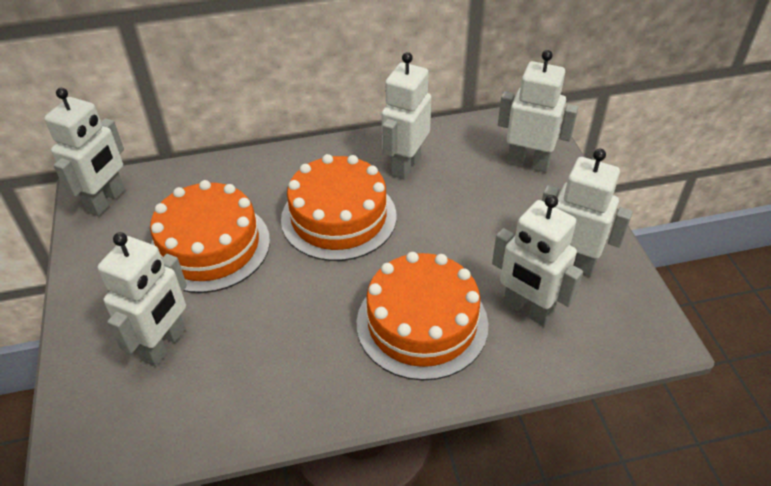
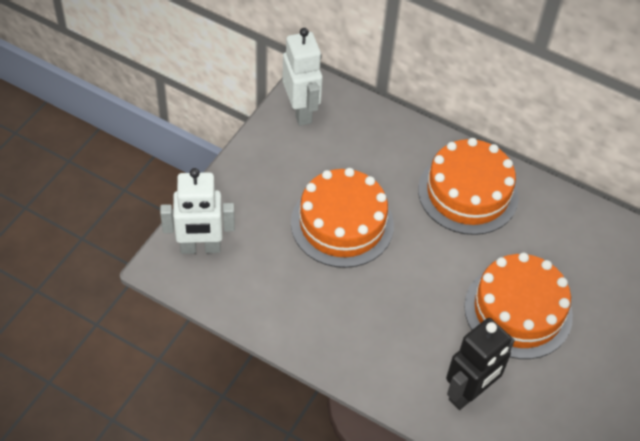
black robot: 0 -> 1
white robot: 6 -> 2

